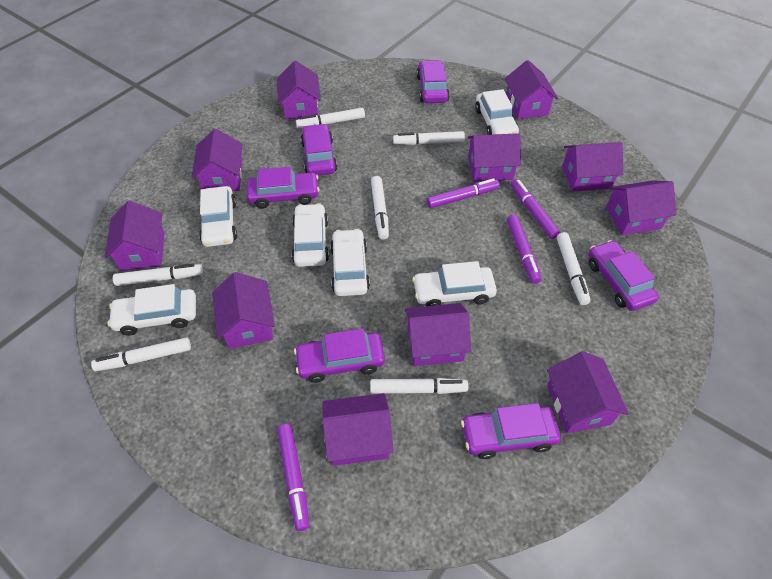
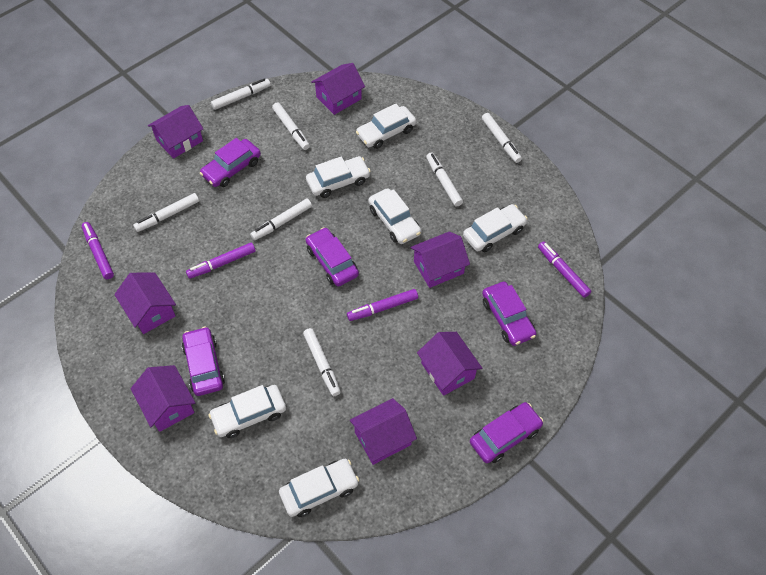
purple car: 6 -> 5
purple house: 11 -> 7

